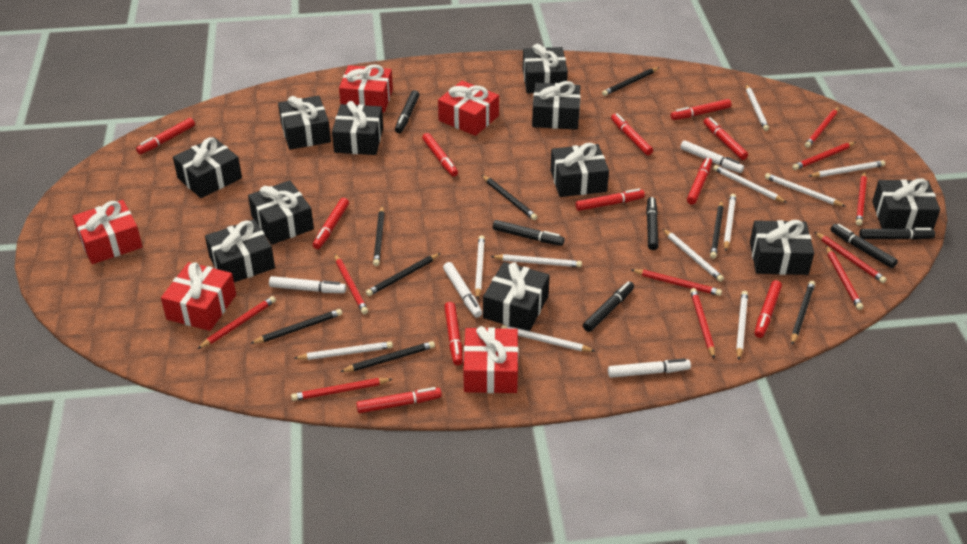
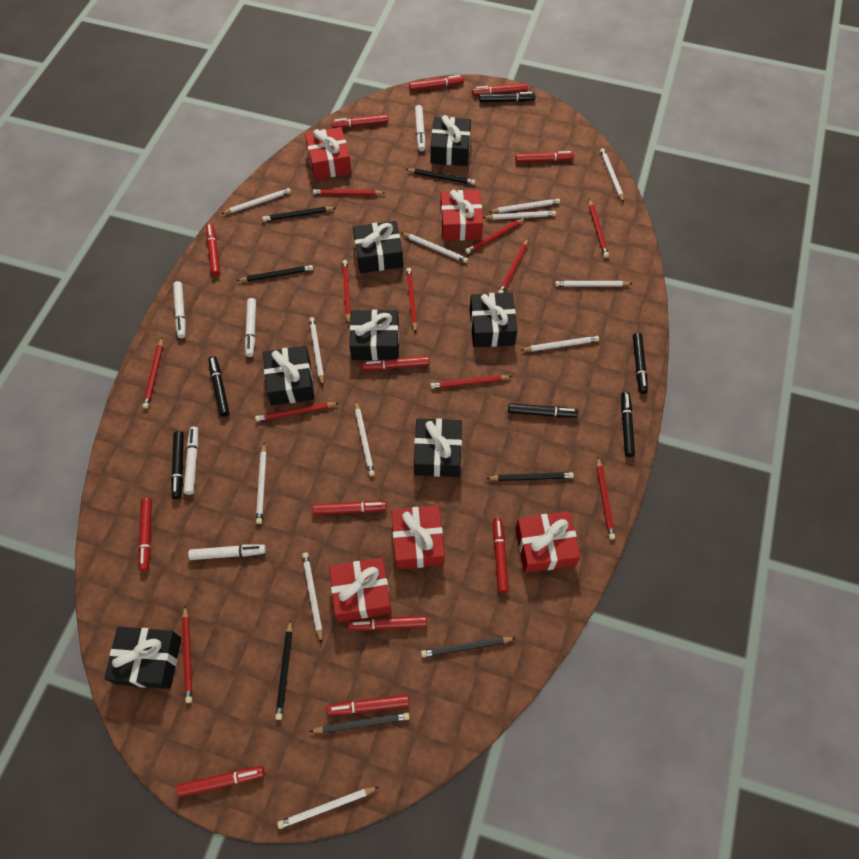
black gift: 11 -> 7
black pencil: 8 -> 7
red marker: 11 -> 12
red pencil: 10 -> 11
white marker: 4 -> 5
white pencil: 11 -> 12

